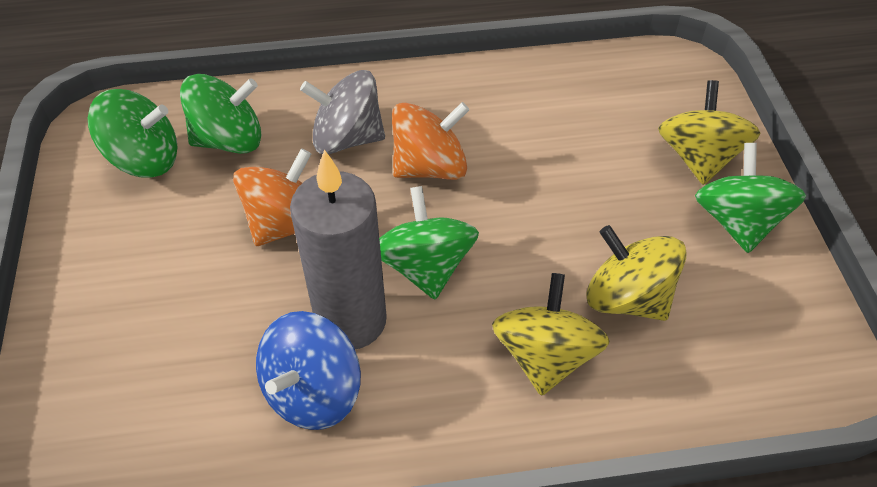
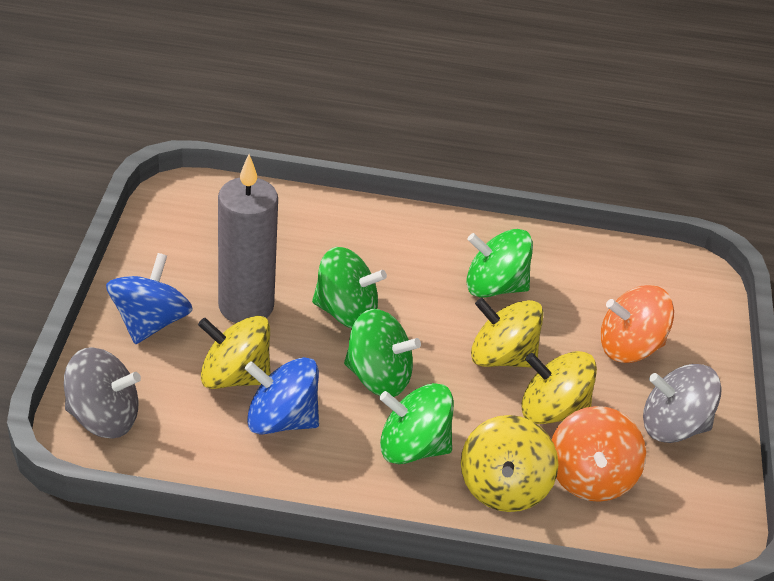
blue spinning top: 1 -> 2
grey spinning top: 1 -> 2
yellow spinning top: 3 -> 4

